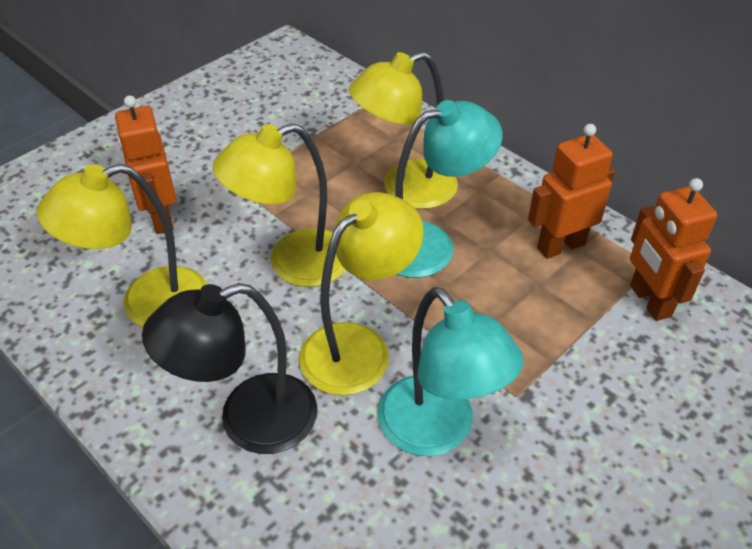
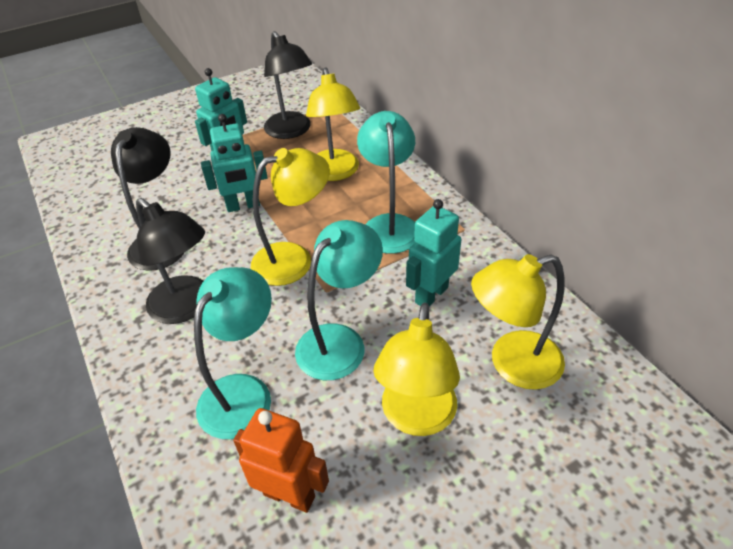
black lamp: 1 -> 3
orange robot: 3 -> 1
turquoise lamp: 2 -> 3
turquoise robot: 0 -> 3

